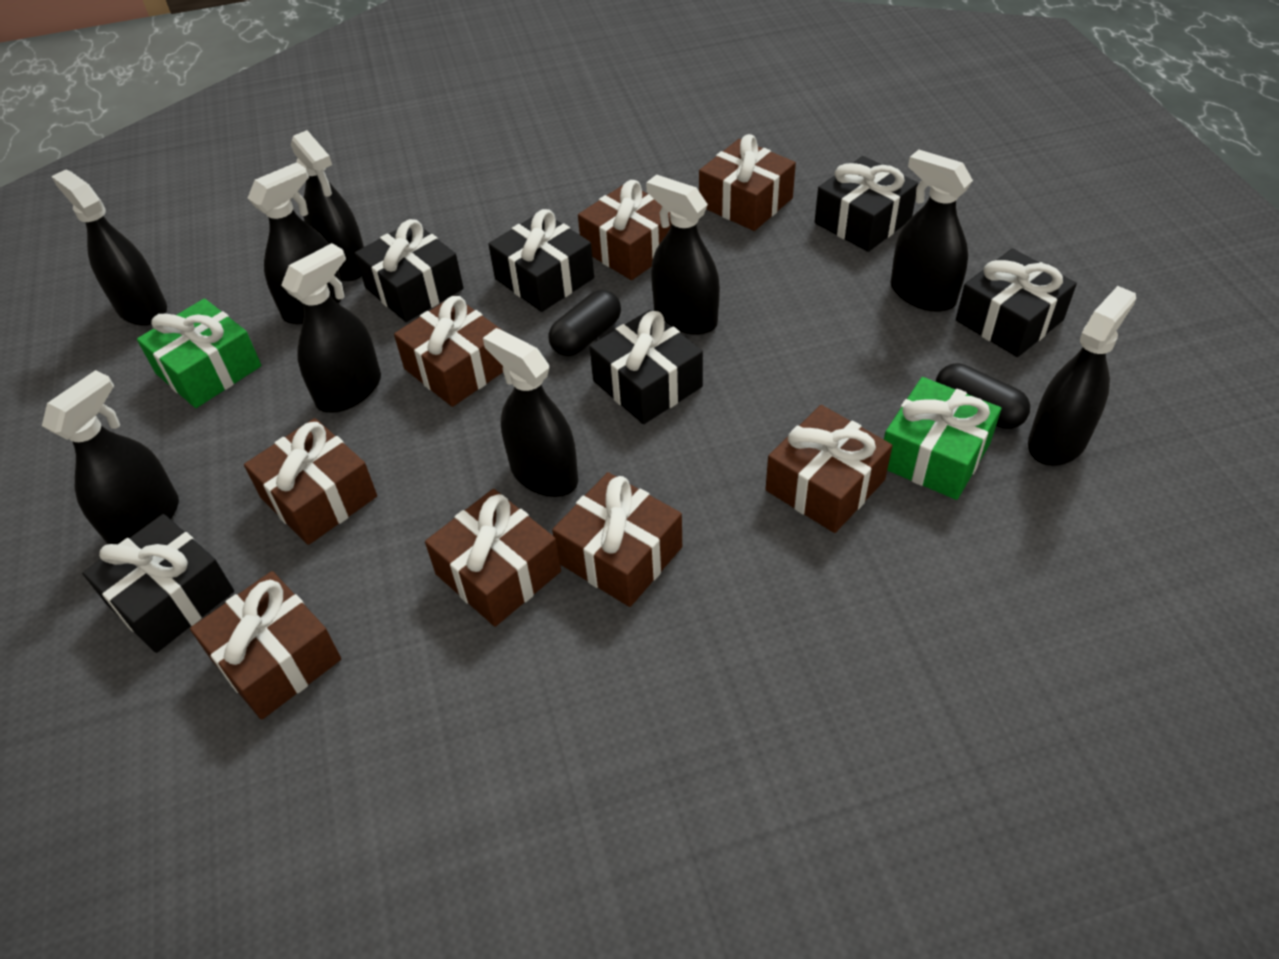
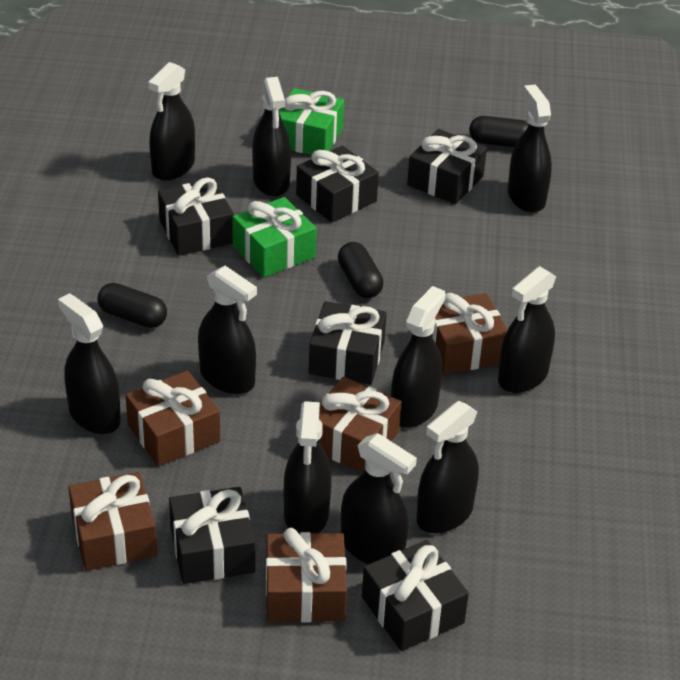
black capsule: 2 -> 3
black spray bottle: 9 -> 10
brown gift: 8 -> 5

